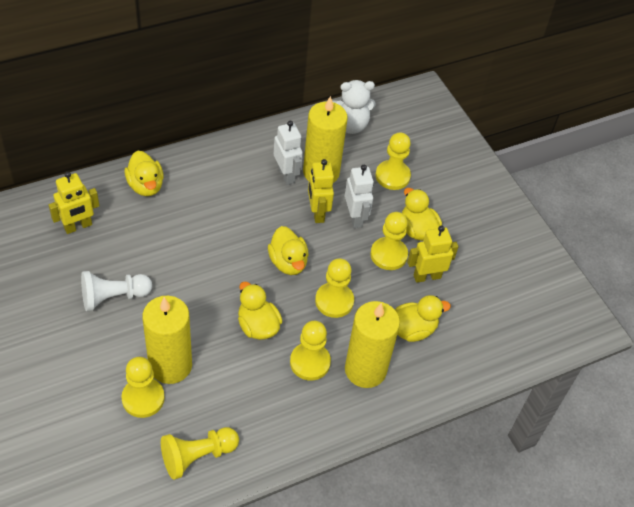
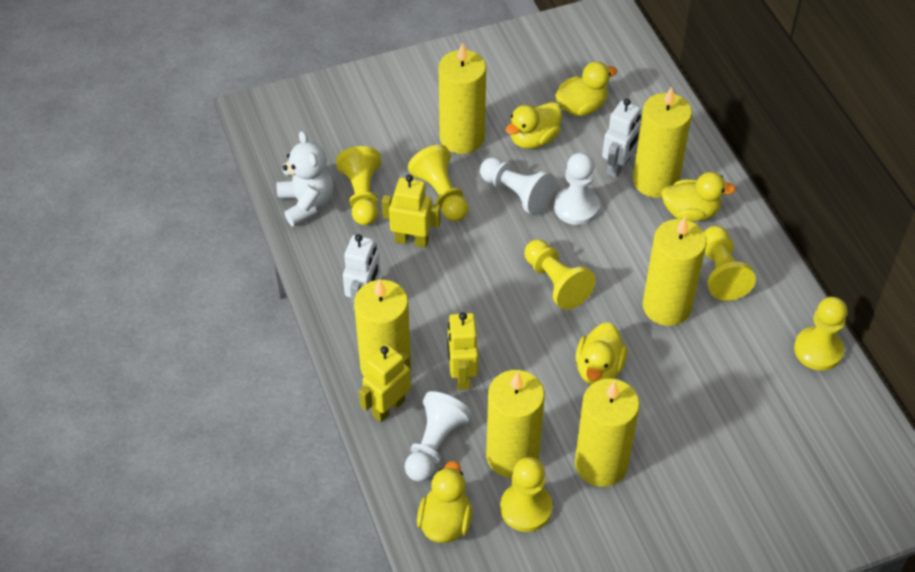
white pawn: 1 -> 3
yellow candle: 3 -> 6

